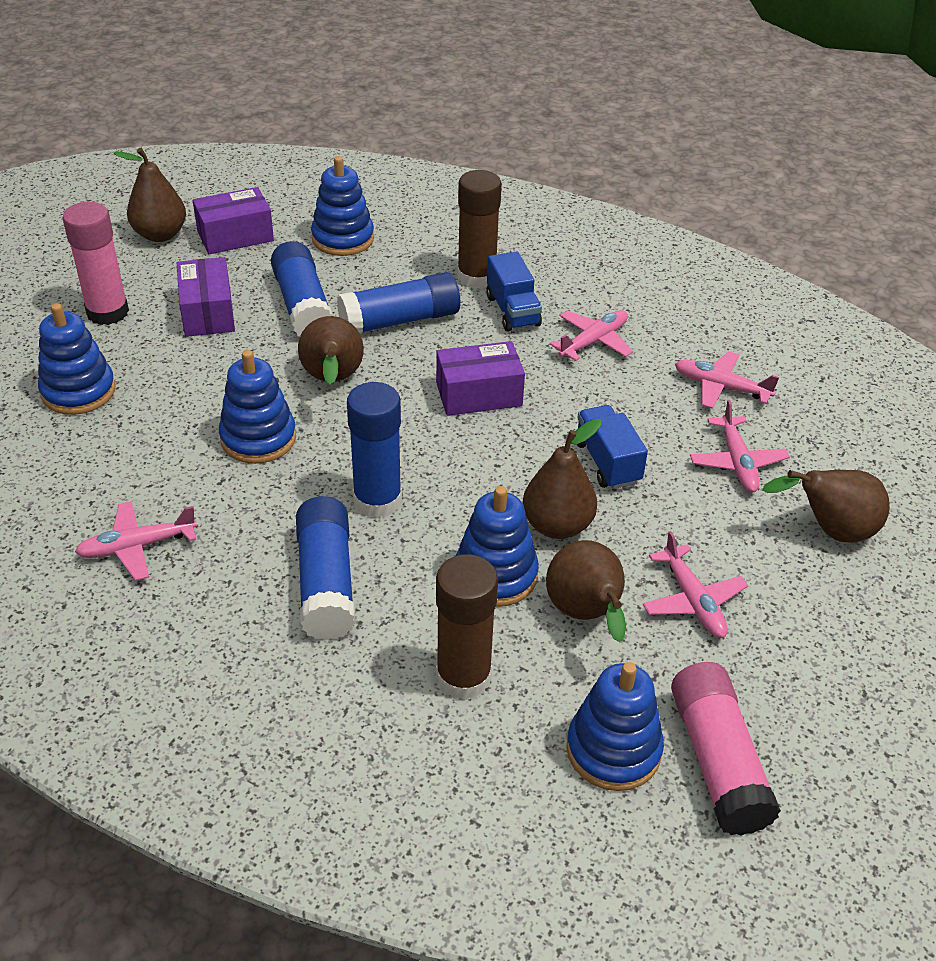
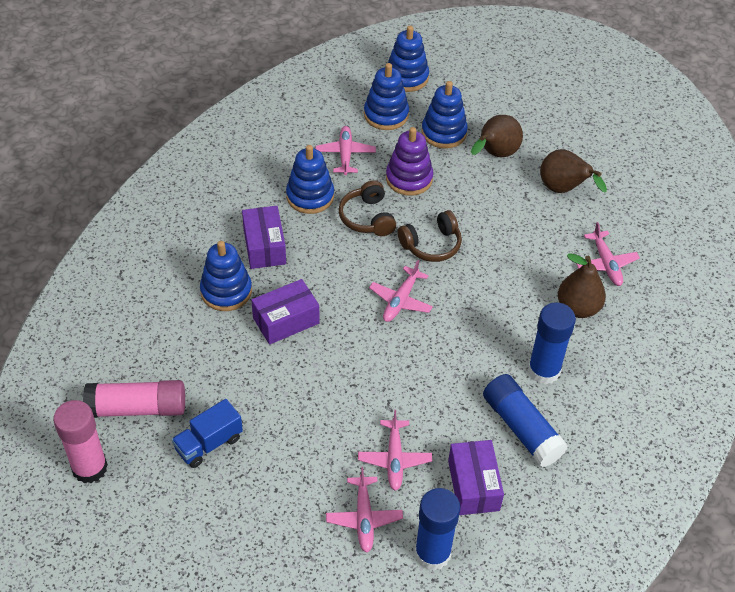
blue glue stick: 4 -> 3
blue truck: 2 -> 1
brown glue stick: 2 -> 0
brown headphones: 0 -> 2
brown pear: 5 -> 3
purple stacking toy: 0 -> 1

